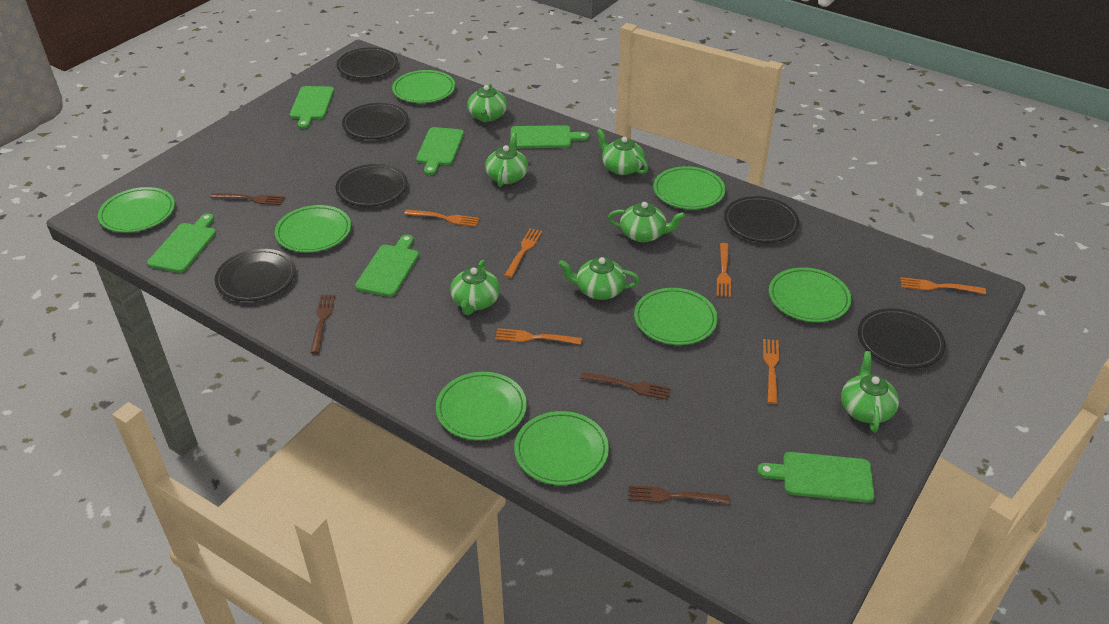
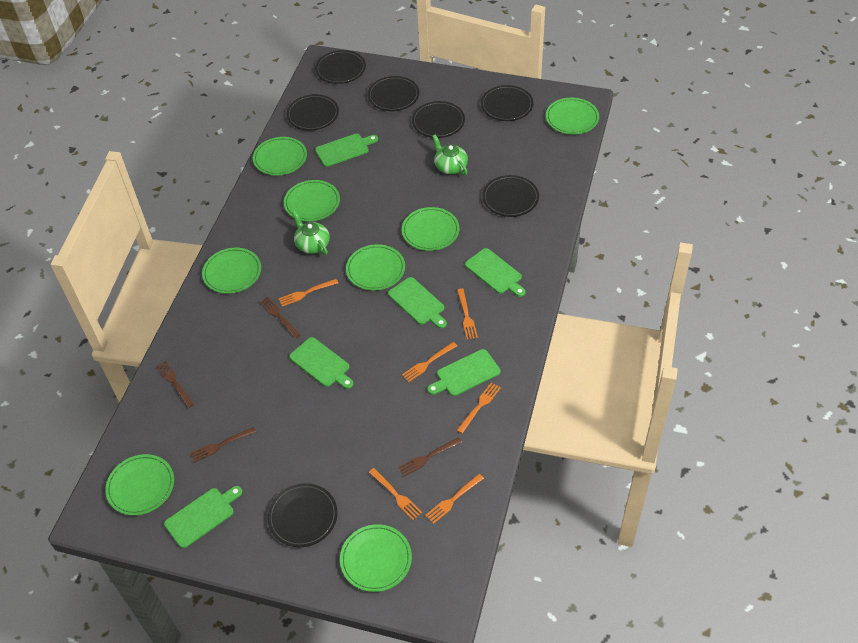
black plate: 6 -> 7
green teapot: 7 -> 2

